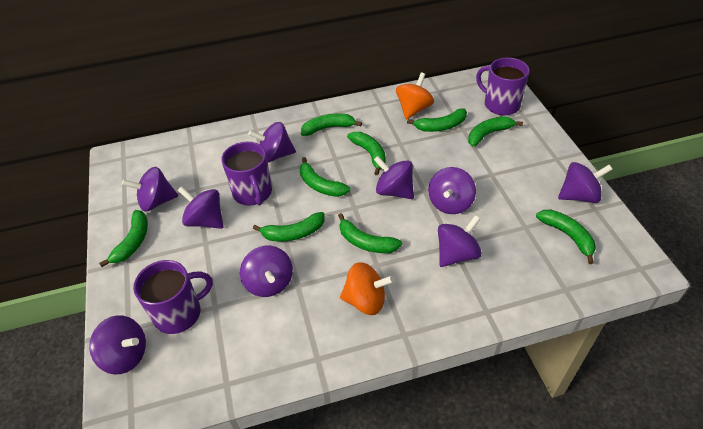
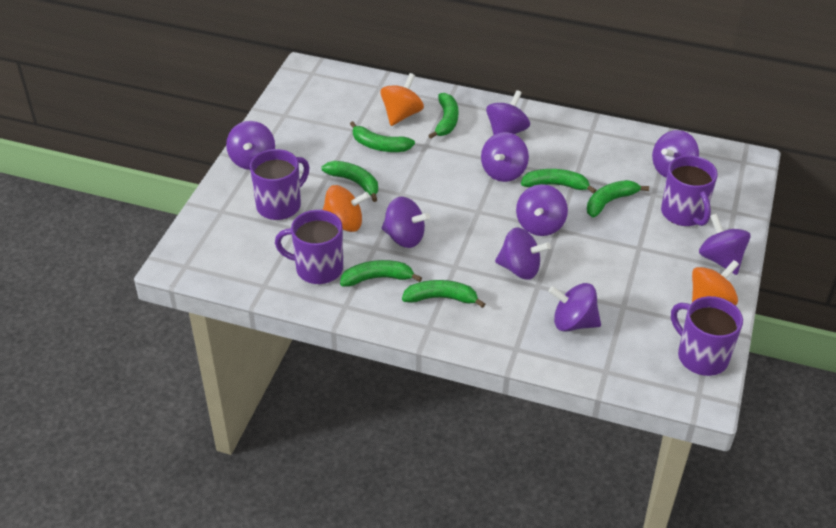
green banana: 9 -> 7
orange spinning top: 2 -> 3
purple mug: 3 -> 4

